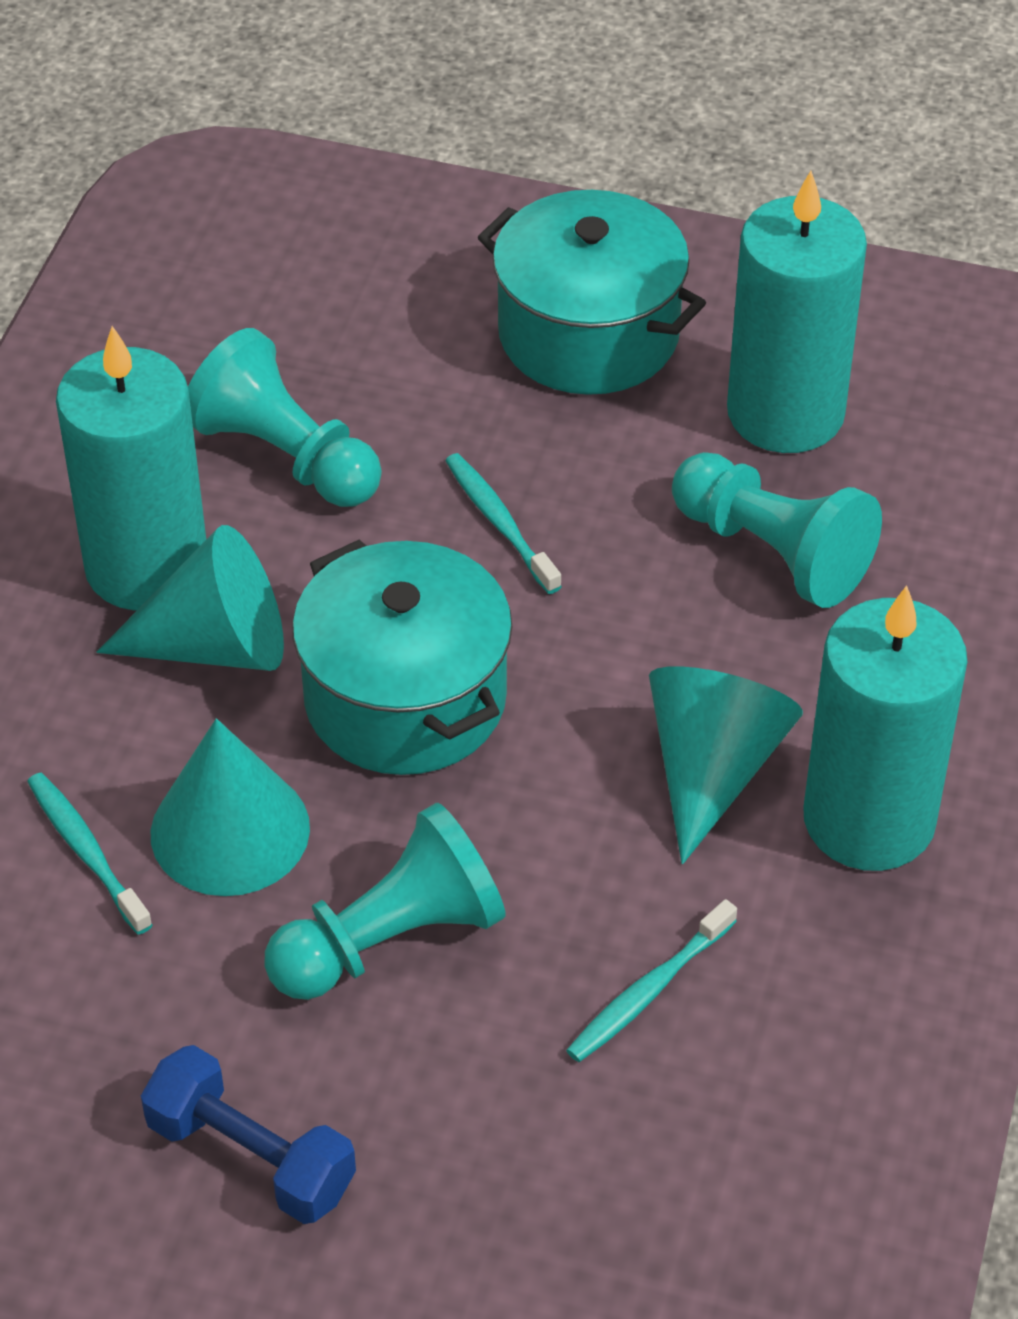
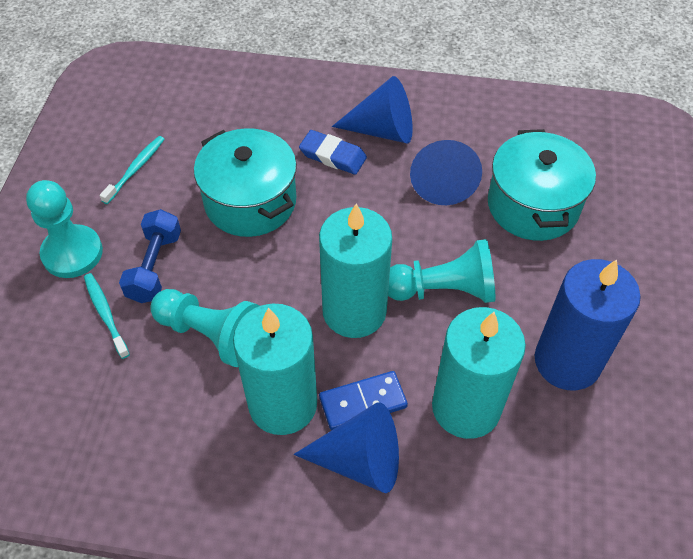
blue candle: 0 -> 1
blue cone: 0 -> 3
blue domino: 0 -> 1
blue eraser: 0 -> 1
turquoise cone: 3 -> 0
turquoise toothbrush: 3 -> 2

